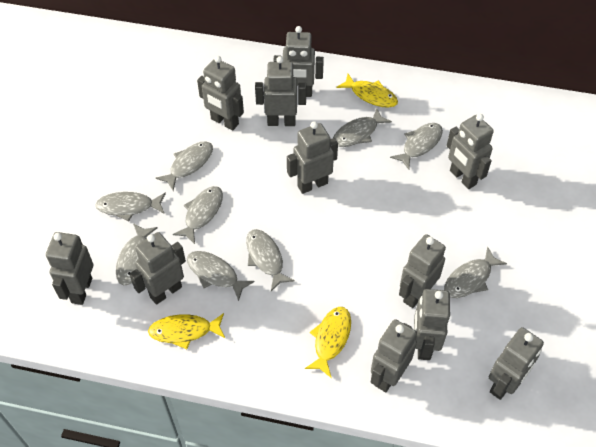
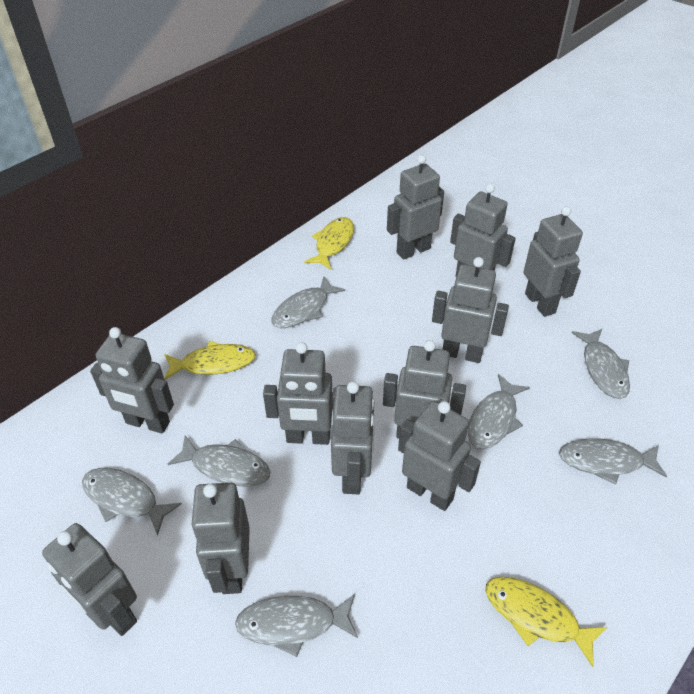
grey fish: 9 -> 7

